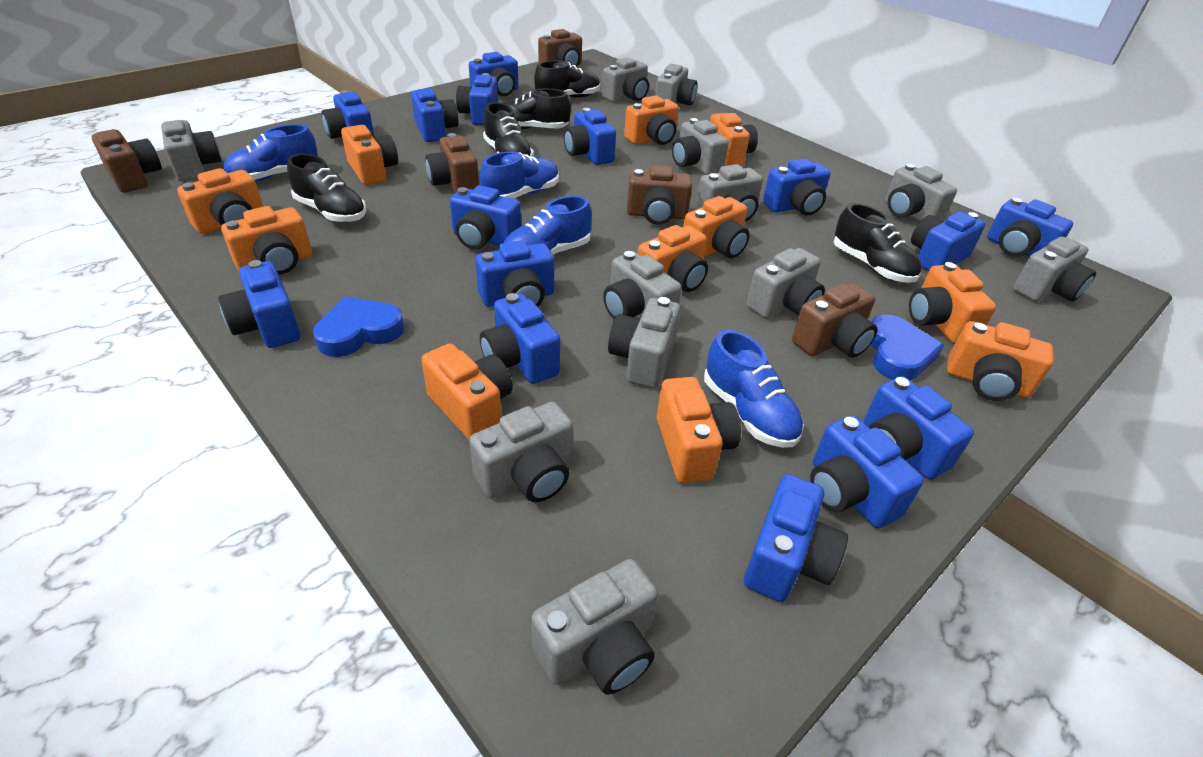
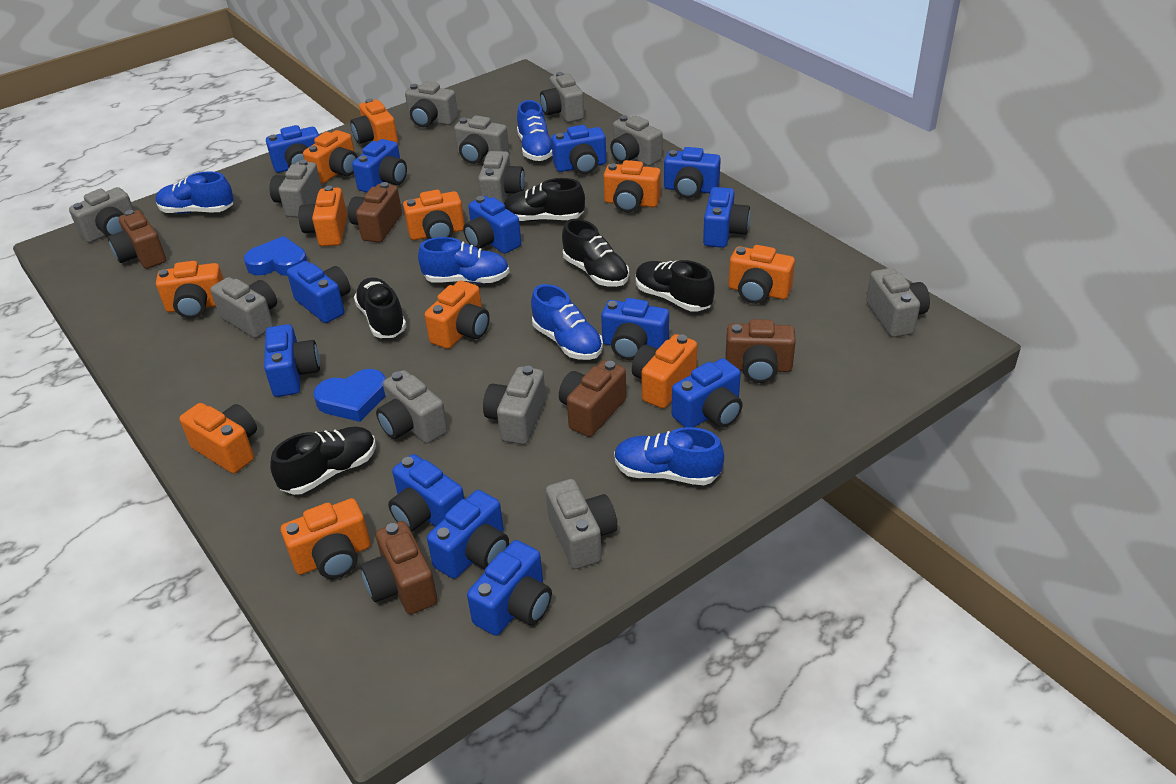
blue camera: 15 -> 13
blue shoe: 4 -> 5

